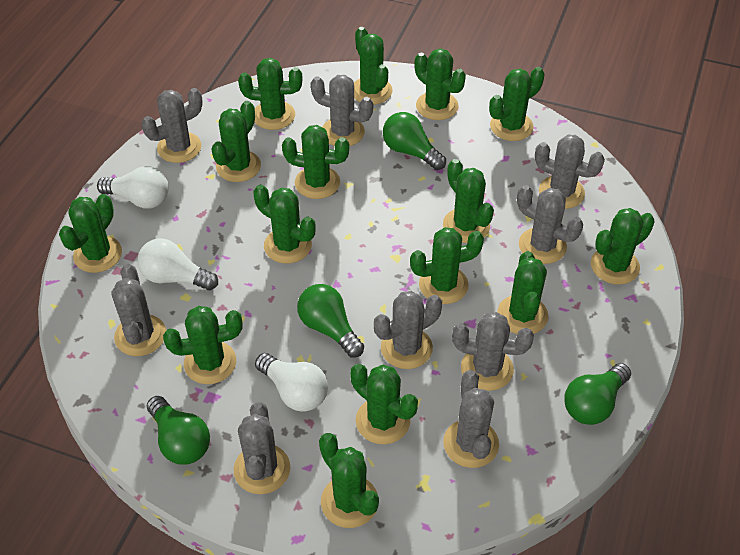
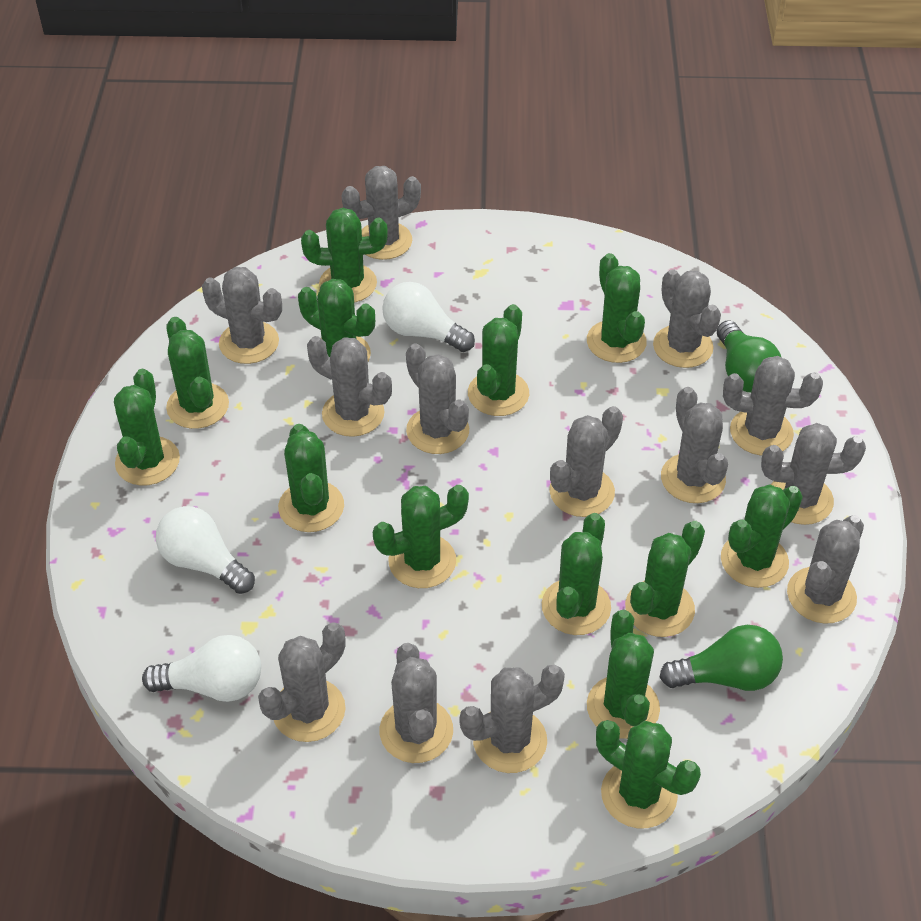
green cactus: 15 -> 13
green light bulb: 4 -> 2
grey cactus: 9 -> 13

